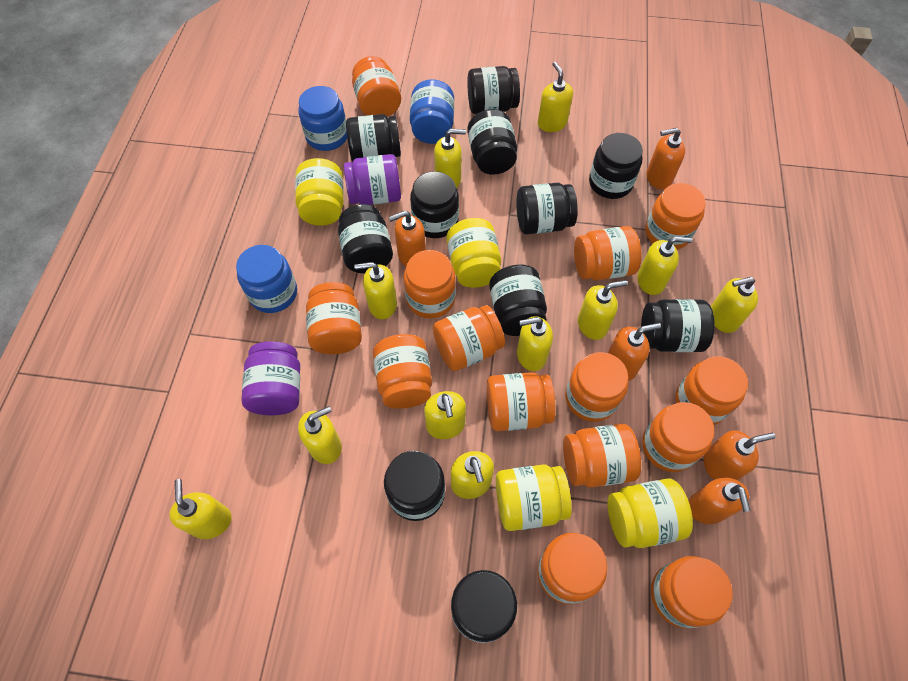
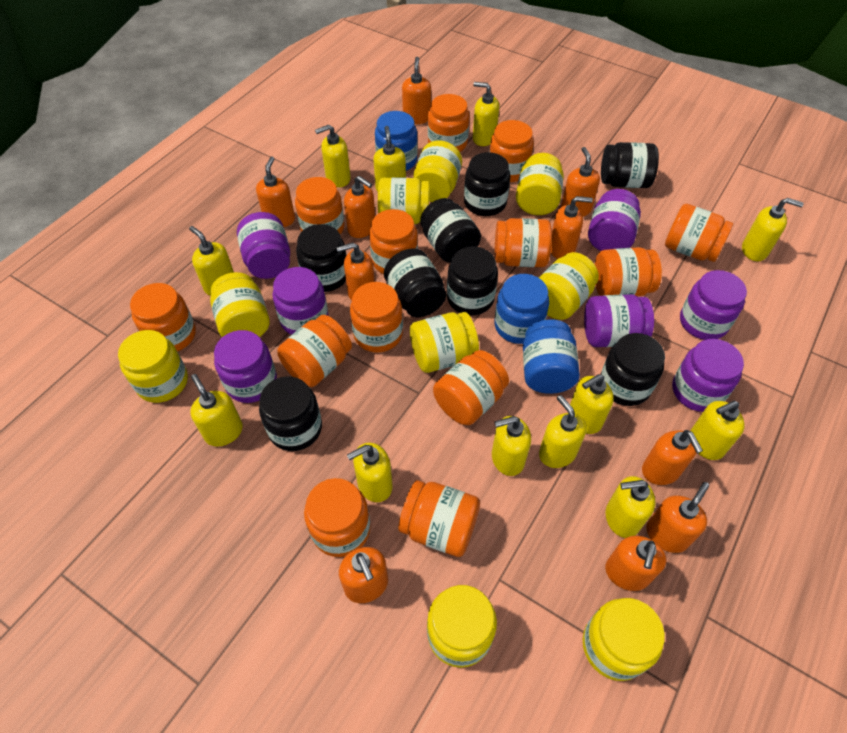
black jar: 11 -> 8
orange jar: 14 -> 13
orange soap dispenser: 5 -> 10
purple jar: 2 -> 7
yellow jar: 4 -> 9
yellow soap dispenser: 11 -> 12

